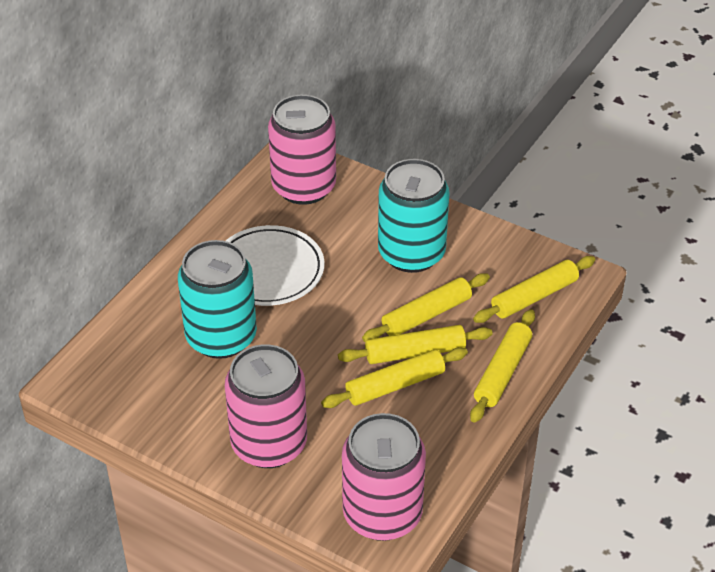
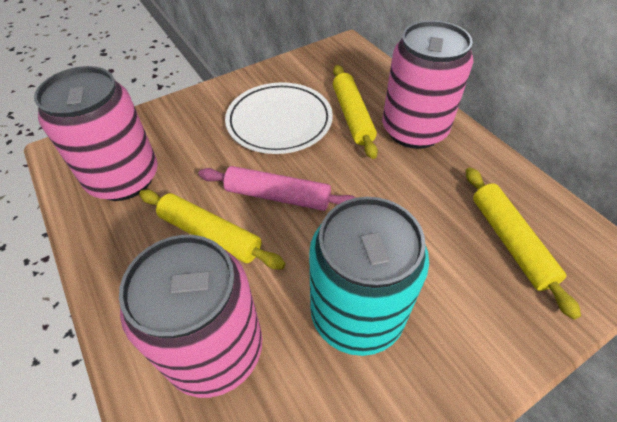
pink rolling pin: 0 -> 1
turquoise can: 2 -> 1
yellow rolling pin: 5 -> 3

